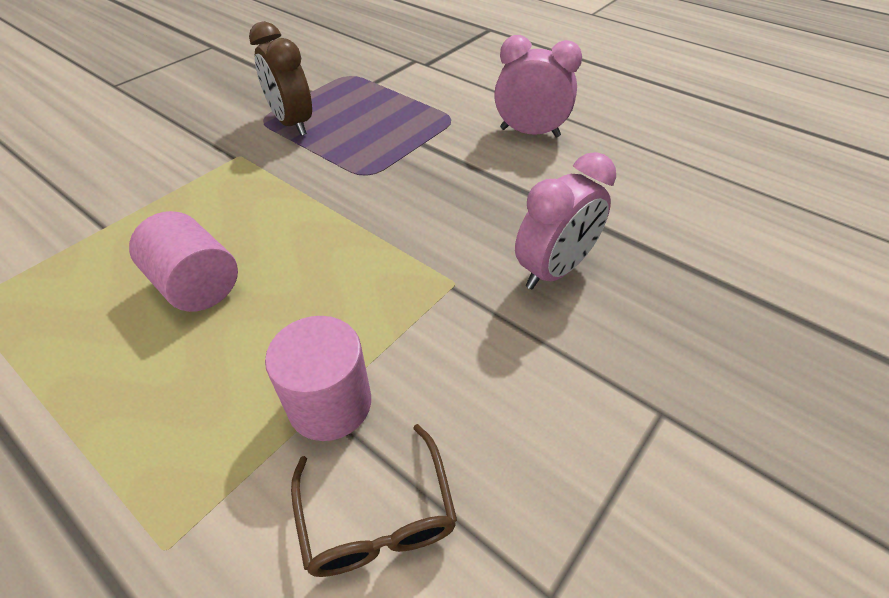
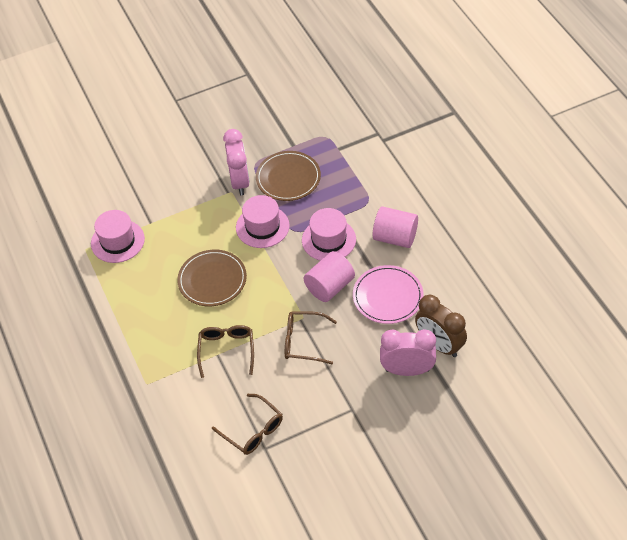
brown glasses: 1 -> 3
brown plate: 0 -> 2
pink hat: 0 -> 3
pink plate: 0 -> 1

